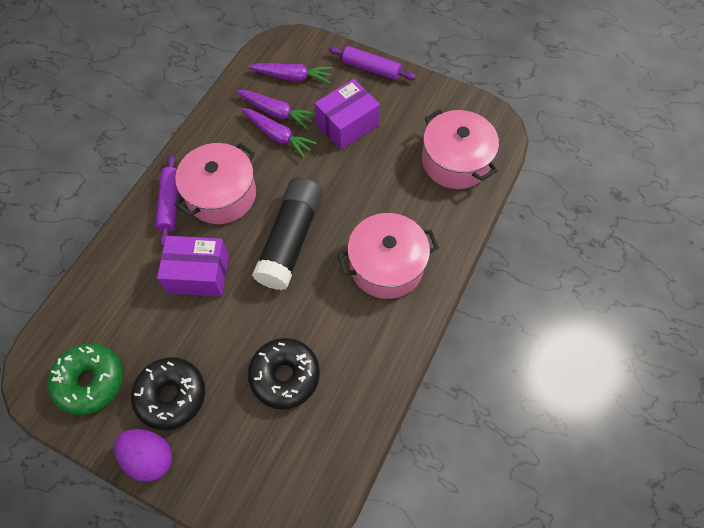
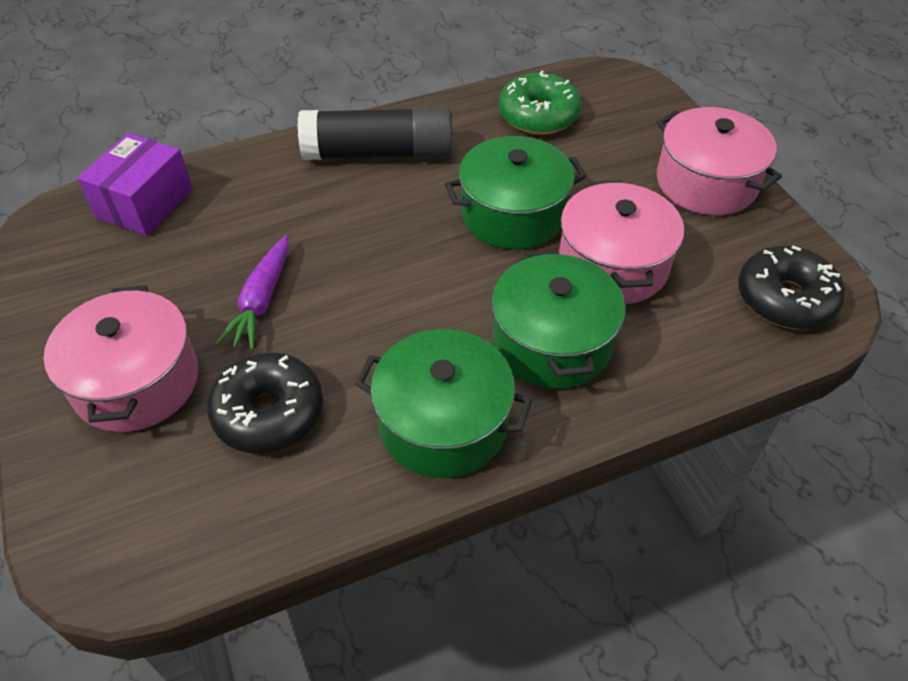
green pot: 0 -> 3
purple box: 2 -> 1
purple carrot: 3 -> 1
purple egg: 1 -> 0
purple rolling pin: 2 -> 0

